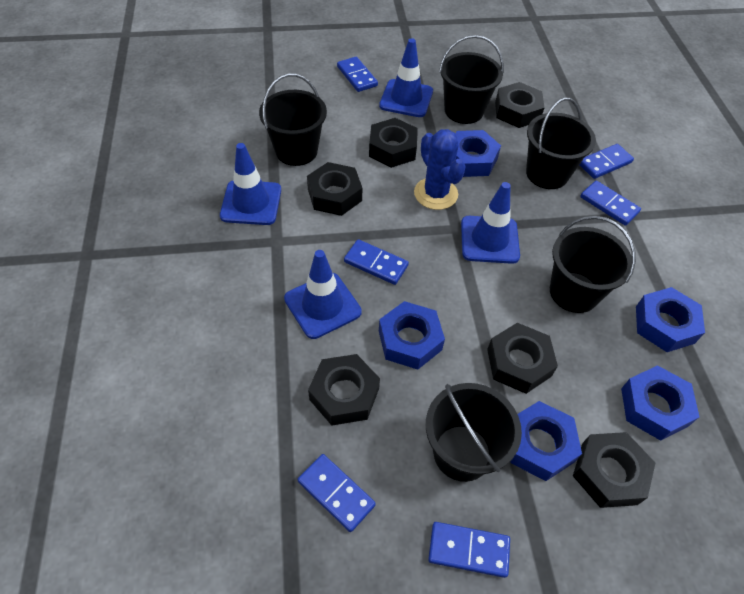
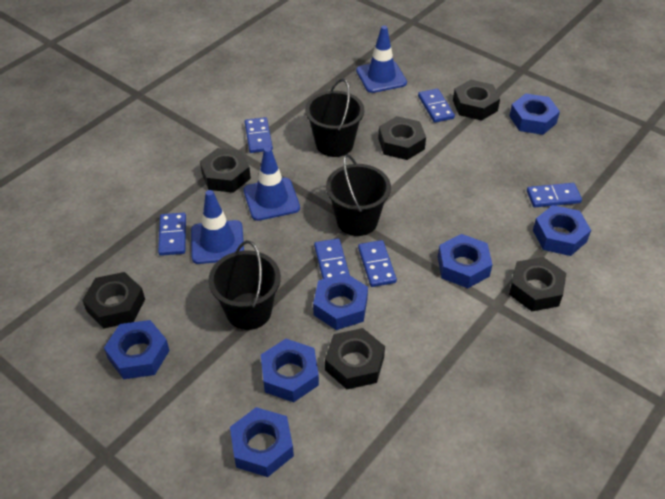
black bucket: 5 -> 3
blue cactus: 1 -> 0
blue nut: 5 -> 7
blue traffic cone: 4 -> 3

